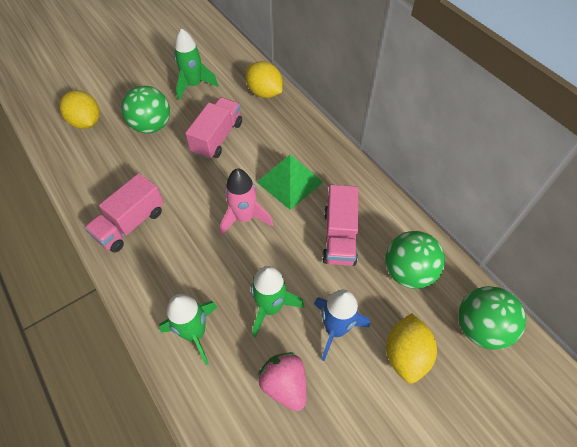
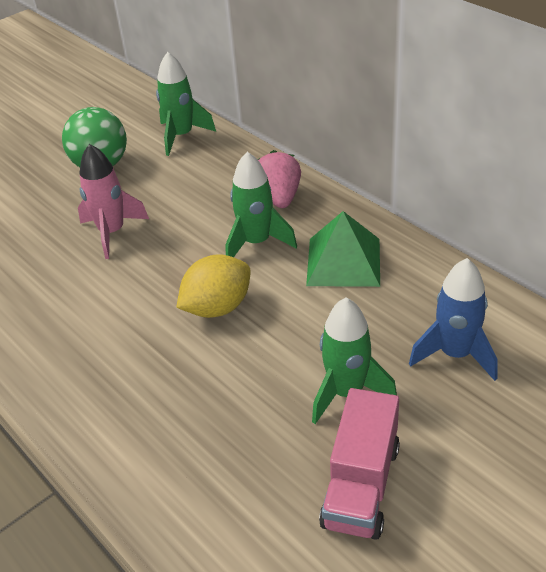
green ball: 3 -> 1
pink truck: 3 -> 1
yellow lemon: 3 -> 1

